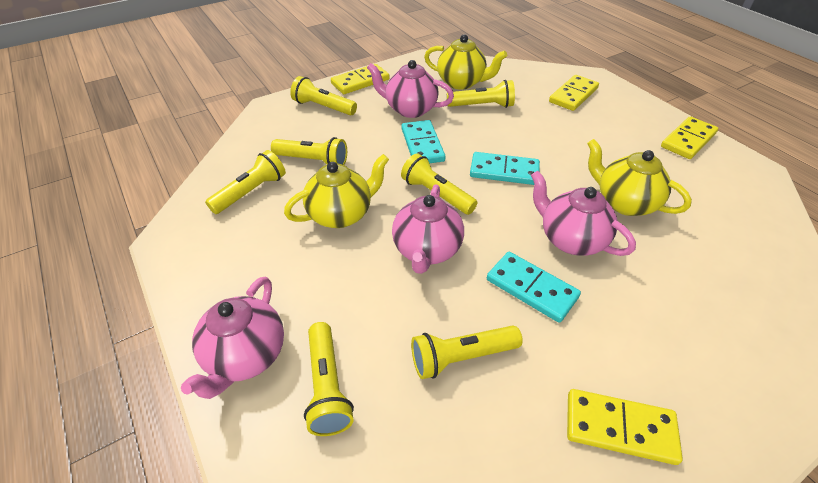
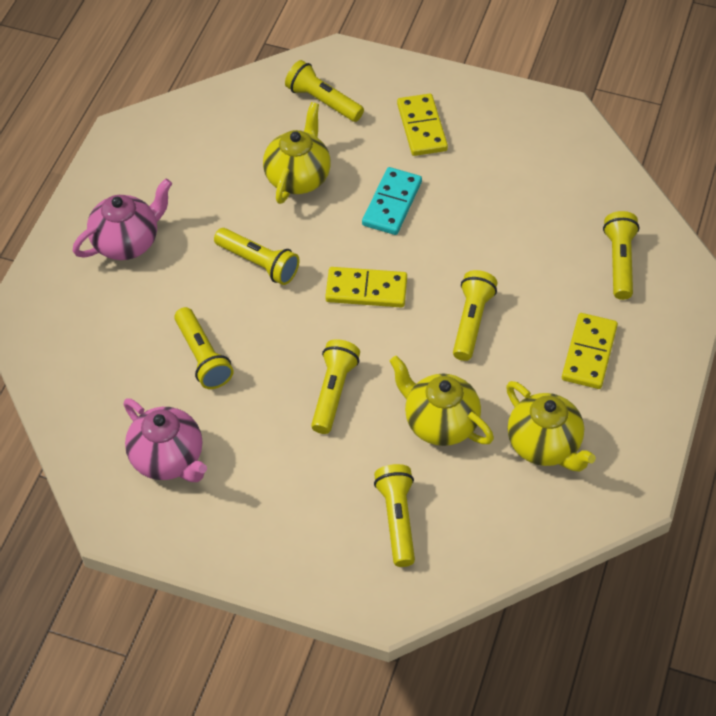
pink teapot: 4 -> 2
turquoise domino: 3 -> 1
yellow domino: 4 -> 3

